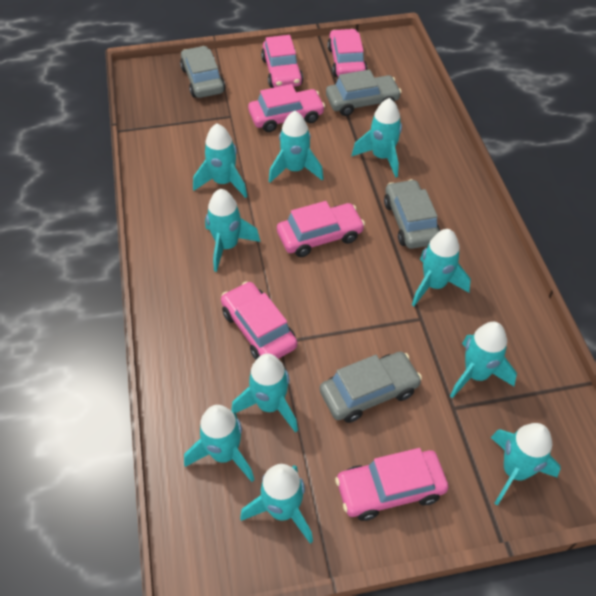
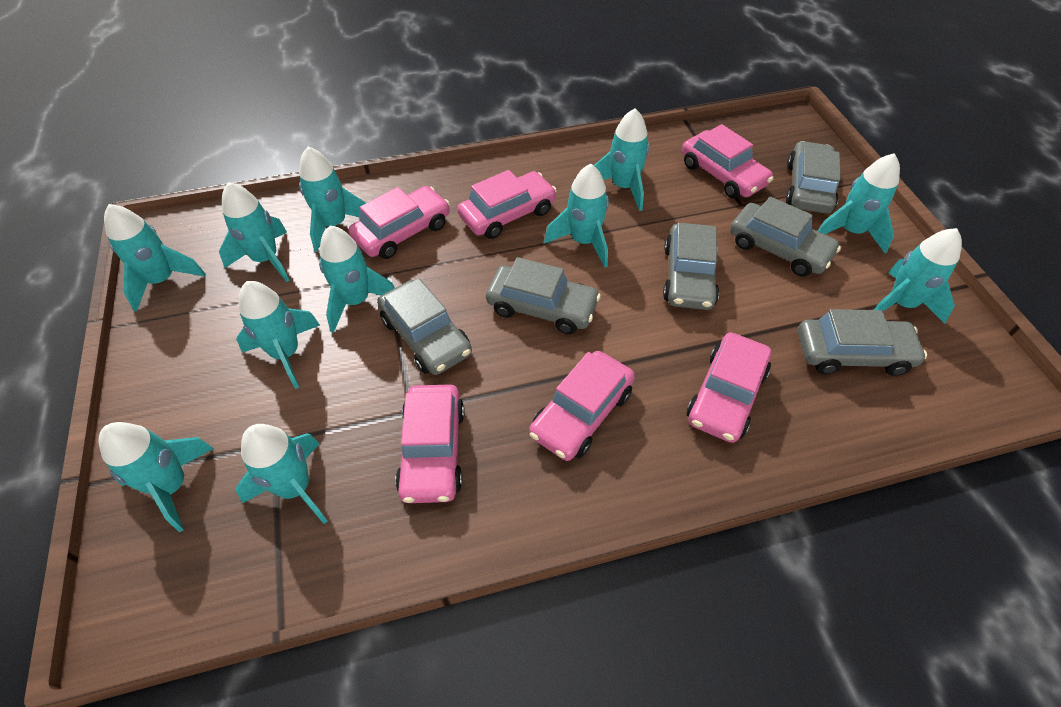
grey car: 4 -> 6
turquoise rocket: 10 -> 11

